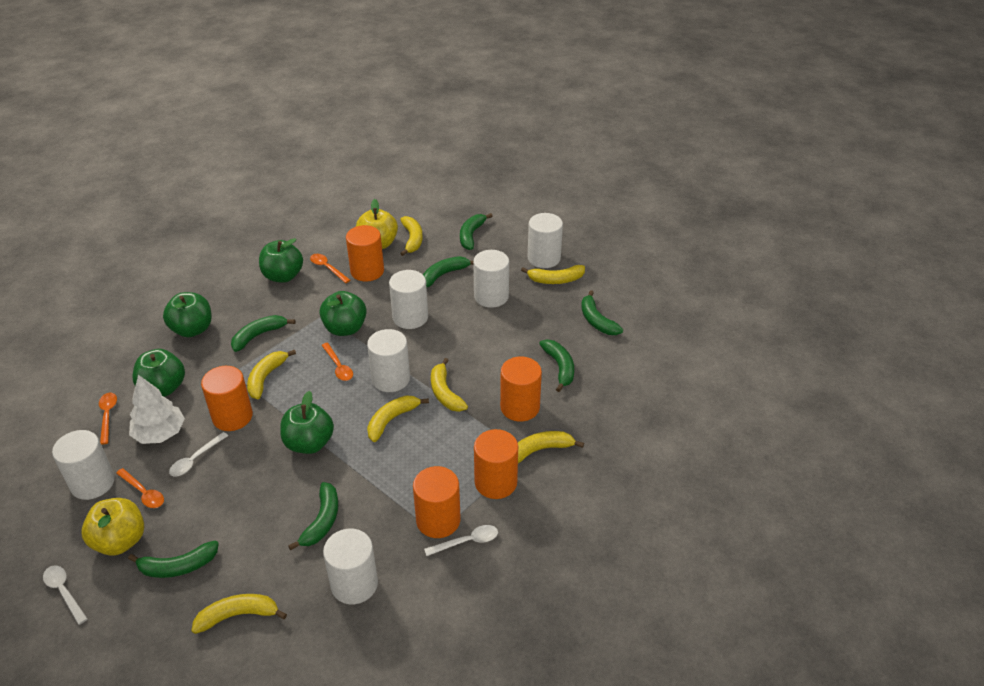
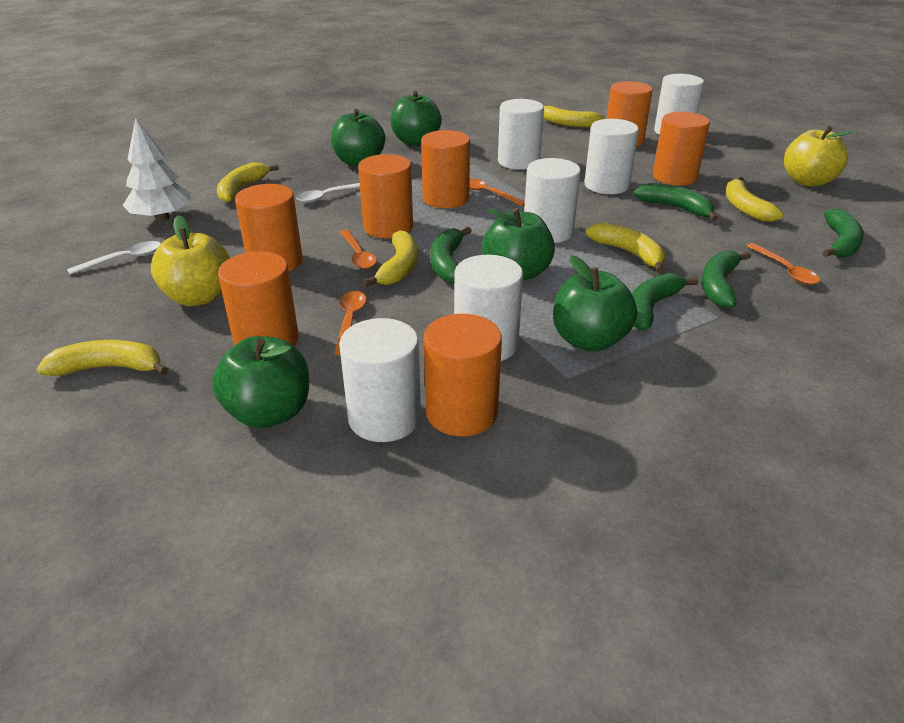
green banana: 7 -> 5
orange cylinder: 5 -> 7
white spoon: 3 -> 2
yellow banana: 7 -> 6

